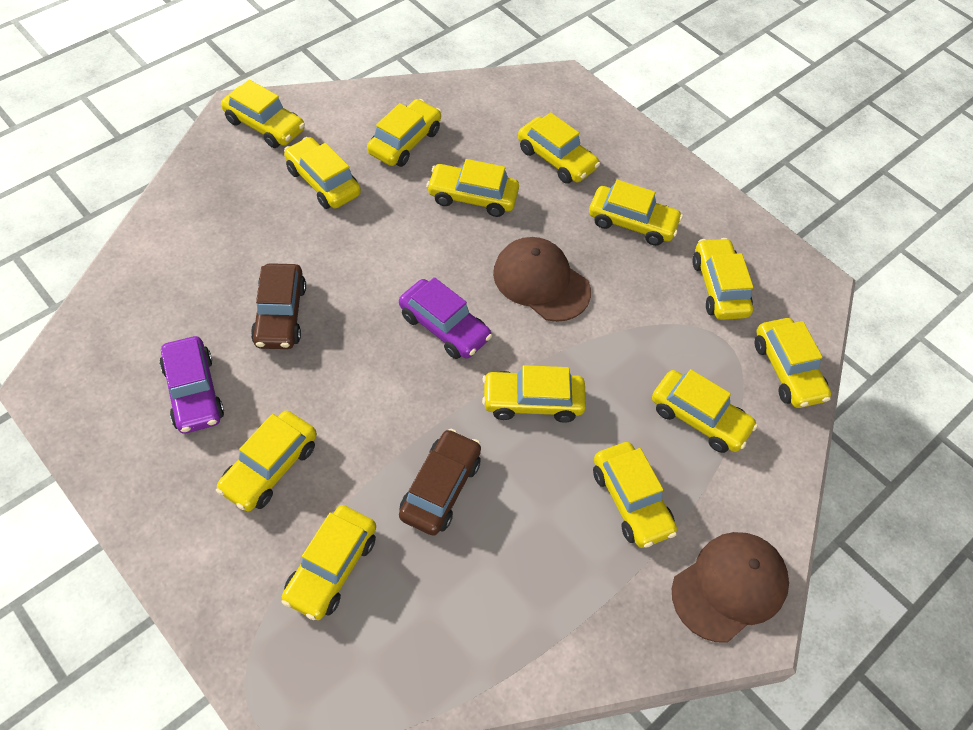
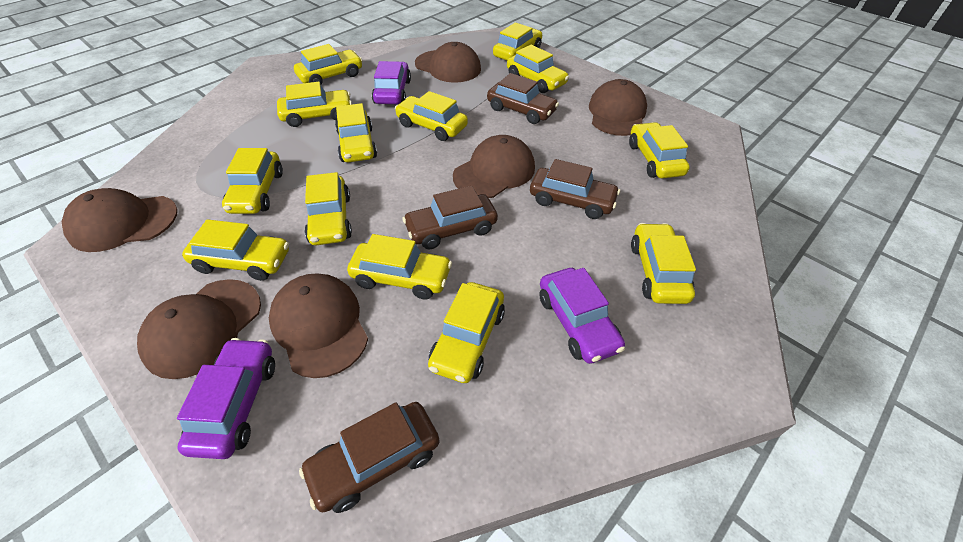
brown cap: 2 -> 6
brown car: 2 -> 4
purple car: 2 -> 3

